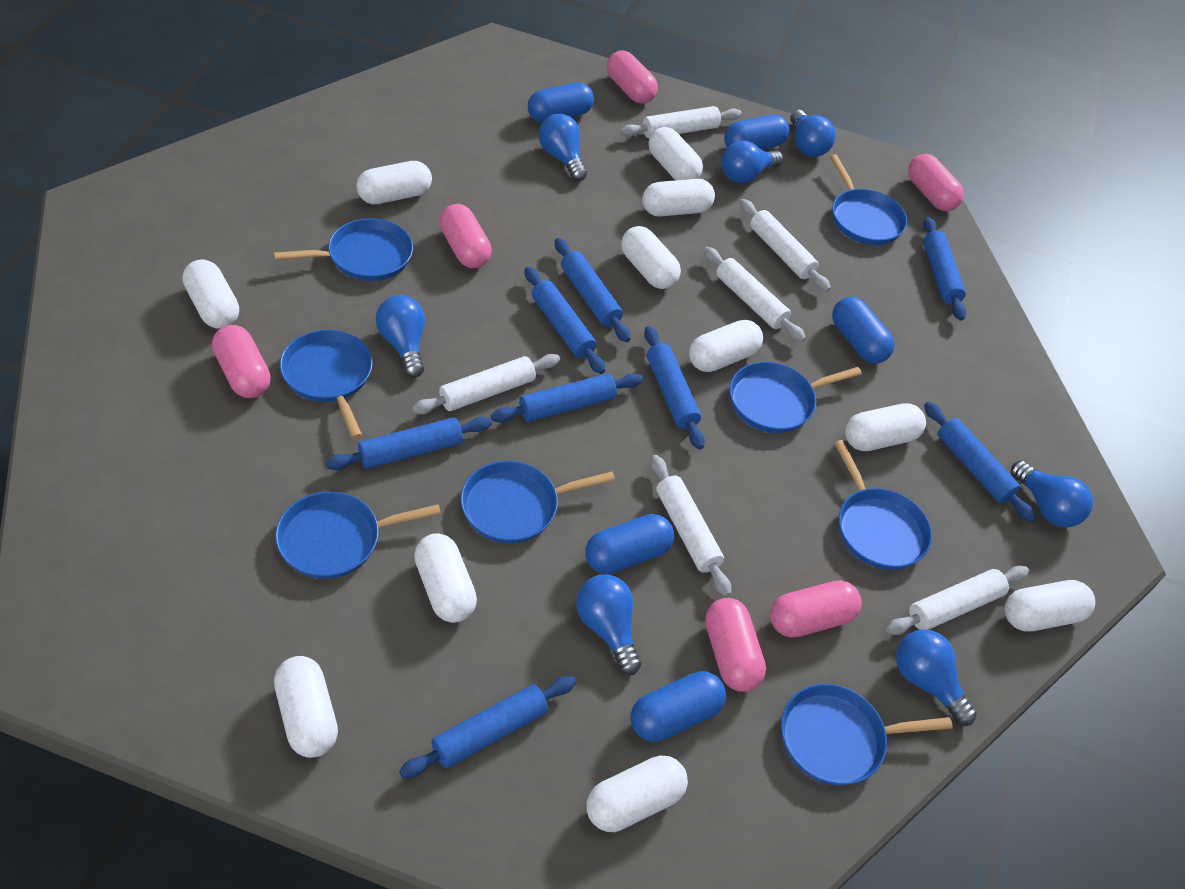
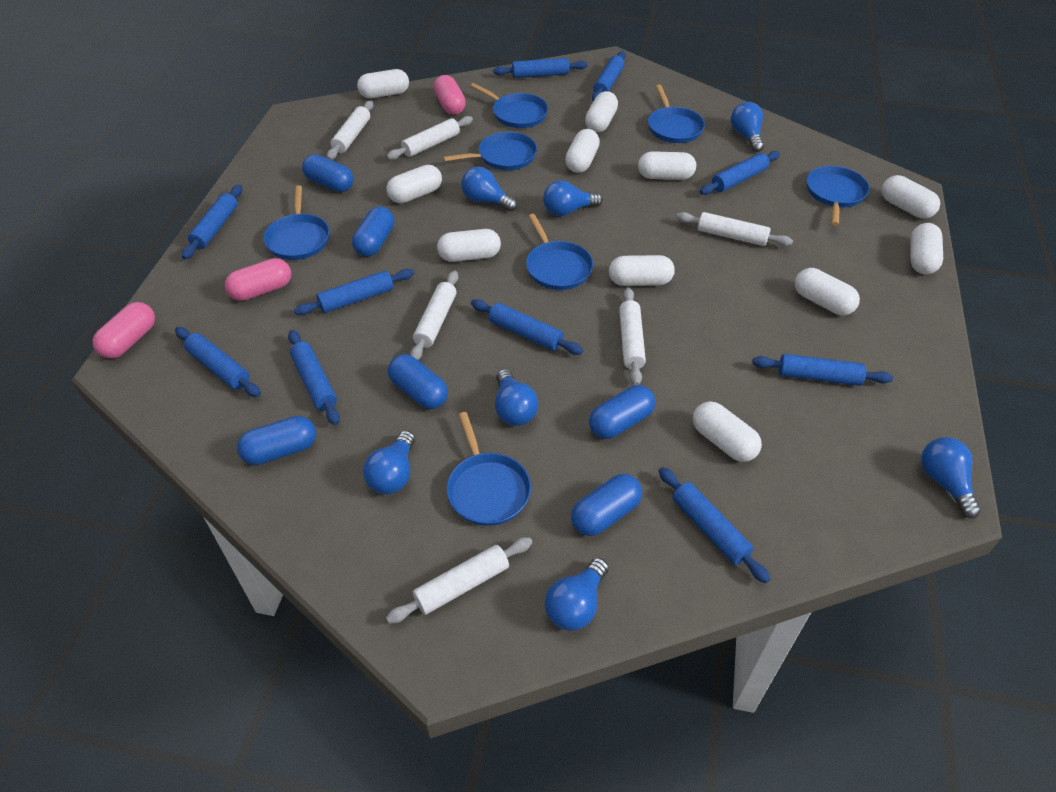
blue capsule: 5 -> 6
blue pan: 8 -> 7
blue rolling pin: 8 -> 10
pink capsule: 6 -> 3

